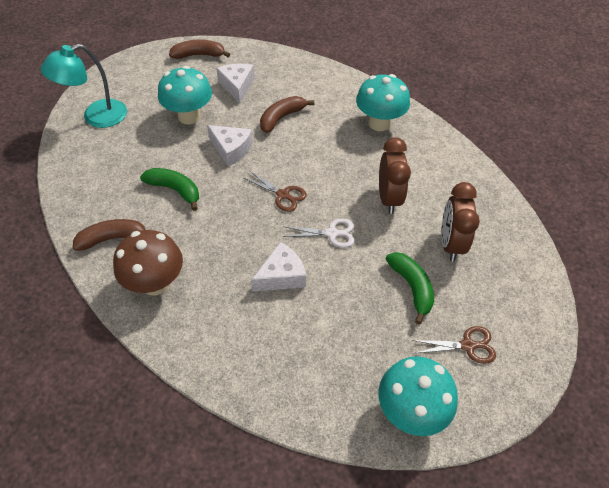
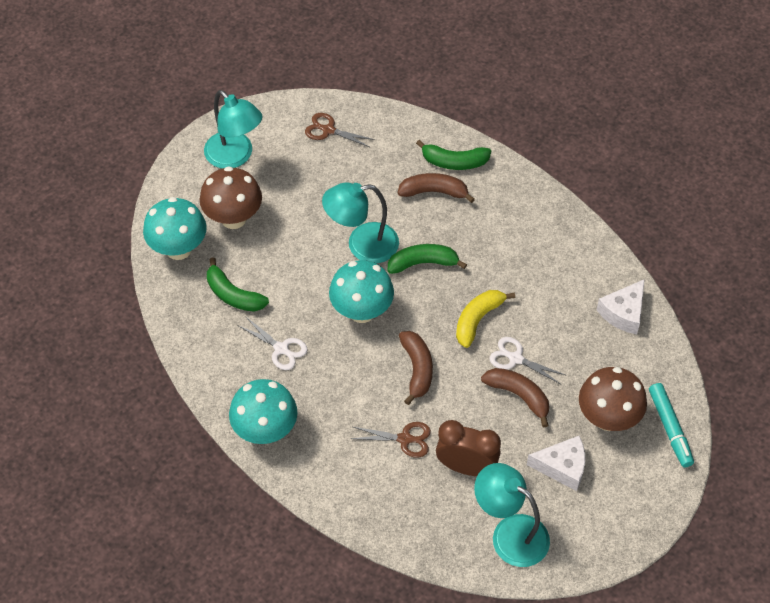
brown clock: 2 -> 1
brown mushroom: 1 -> 2
green banana: 2 -> 3
turquoise lamp: 1 -> 3
turquoise marker: 0 -> 1
white cheese: 3 -> 2
white scissors: 1 -> 2
yellow banana: 0 -> 1

